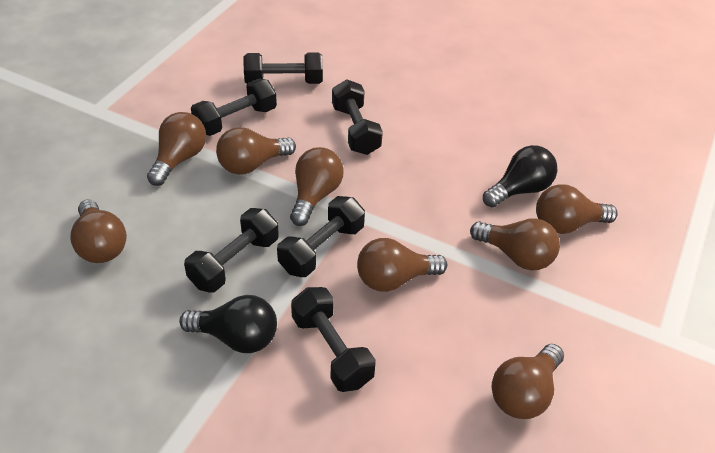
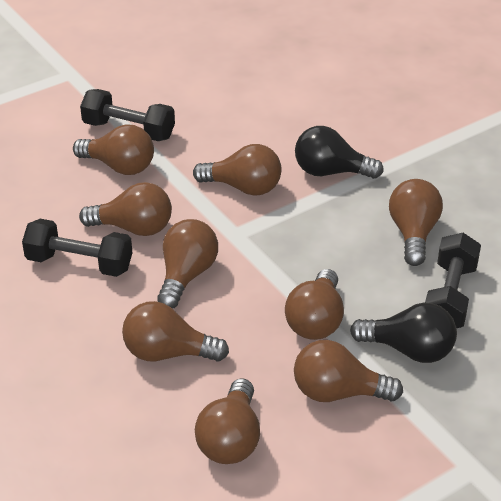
black dumbbell: 6 -> 3
brown light bulb: 8 -> 9

